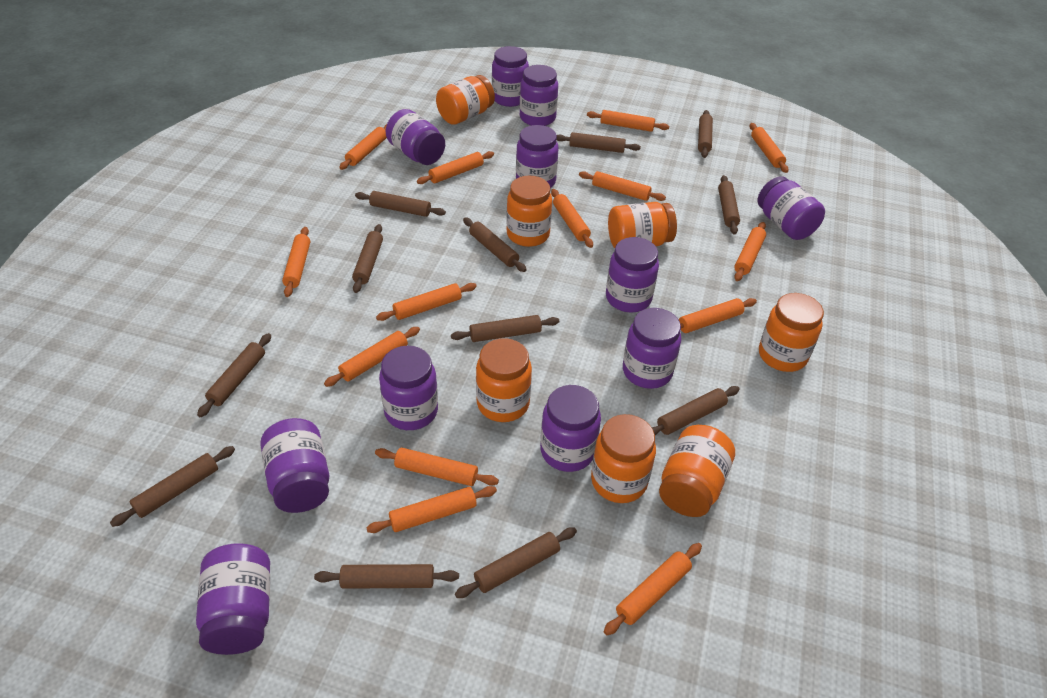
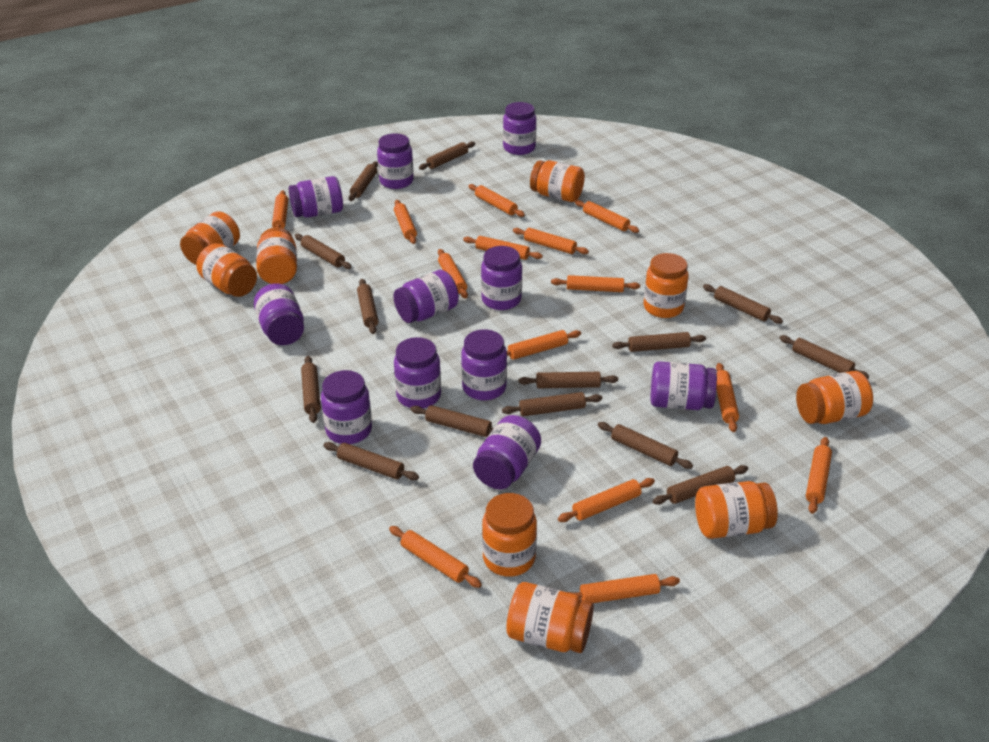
brown rolling pin: 12 -> 14
orange jar: 7 -> 9

